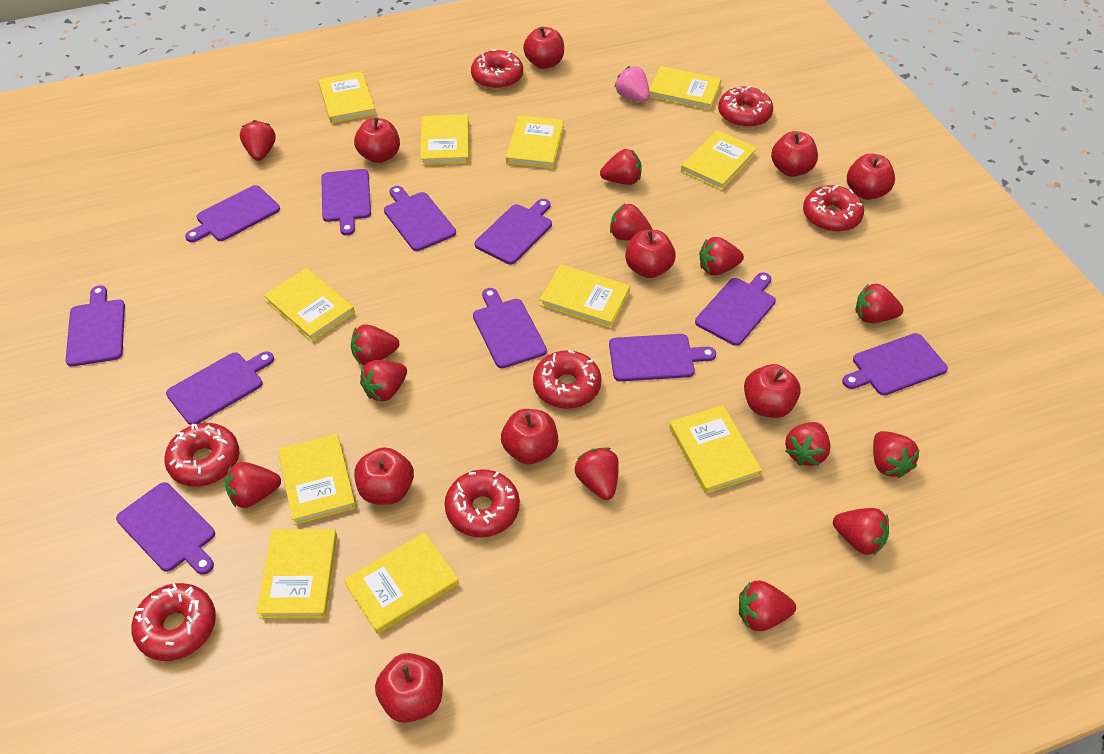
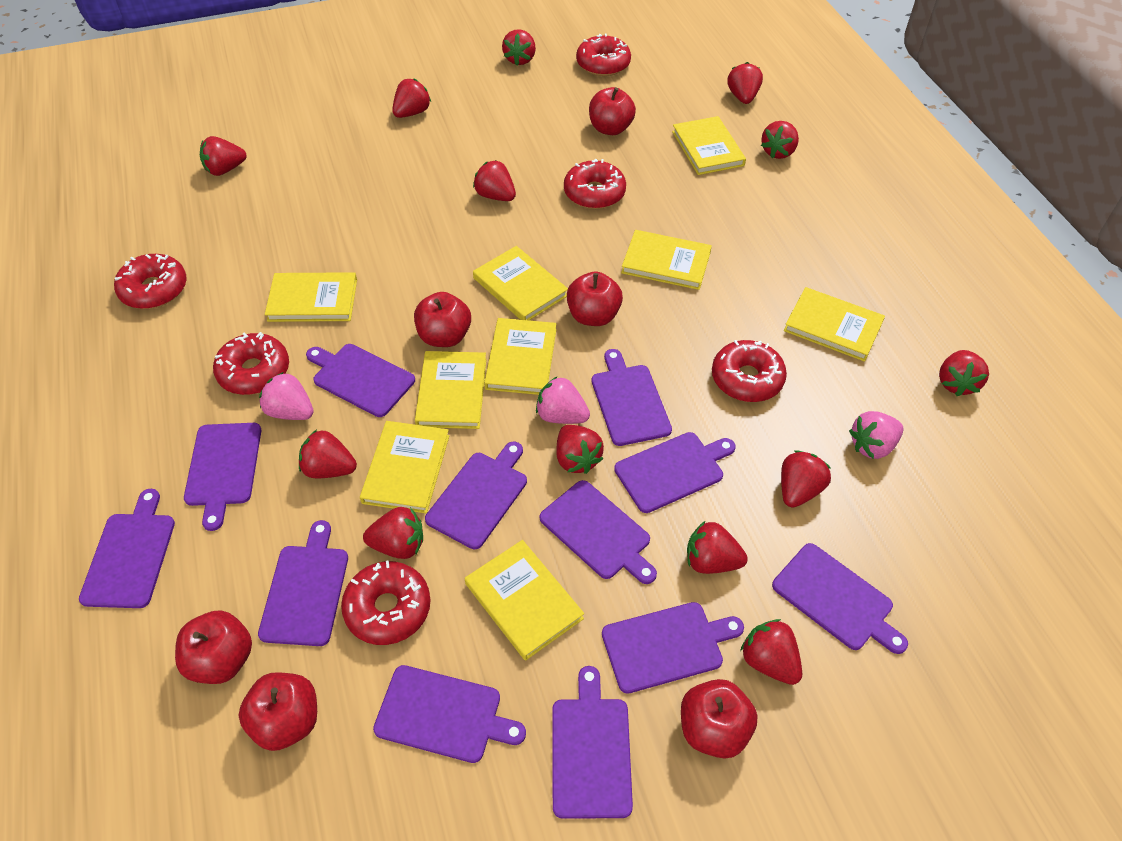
pink strawberry: 1 -> 3
purple cutting board: 11 -> 12
red apple: 9 -> 6
red donut: 7 -> 6
yellow book: 11 -> 9

